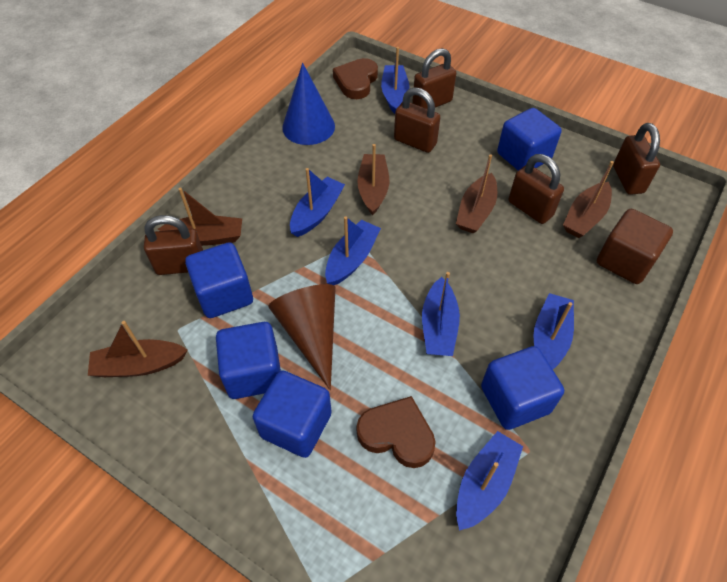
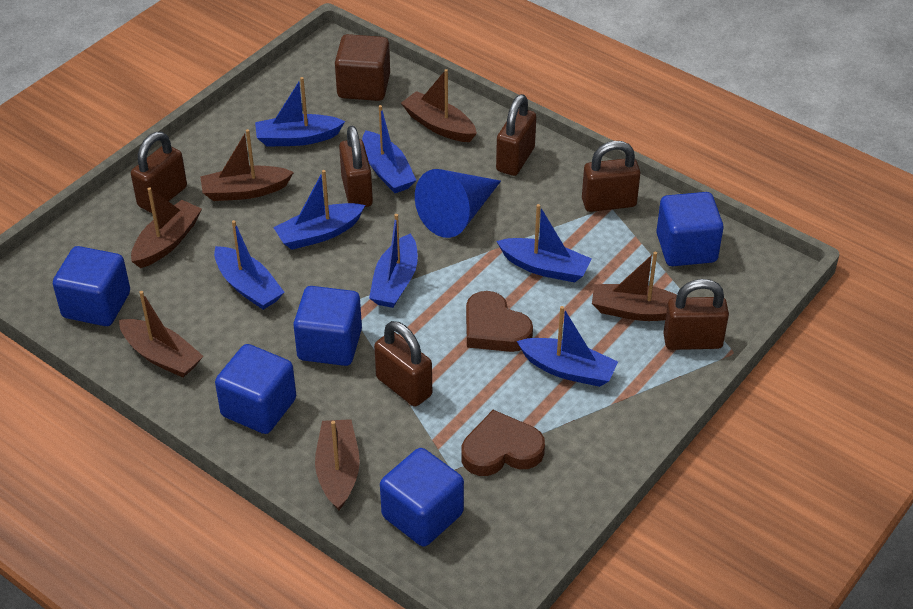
blue boat: 6 -> 7
brown boat: 5 -> 6
brown cone: 1 -> 0
brown padlock: 5 -> 6

